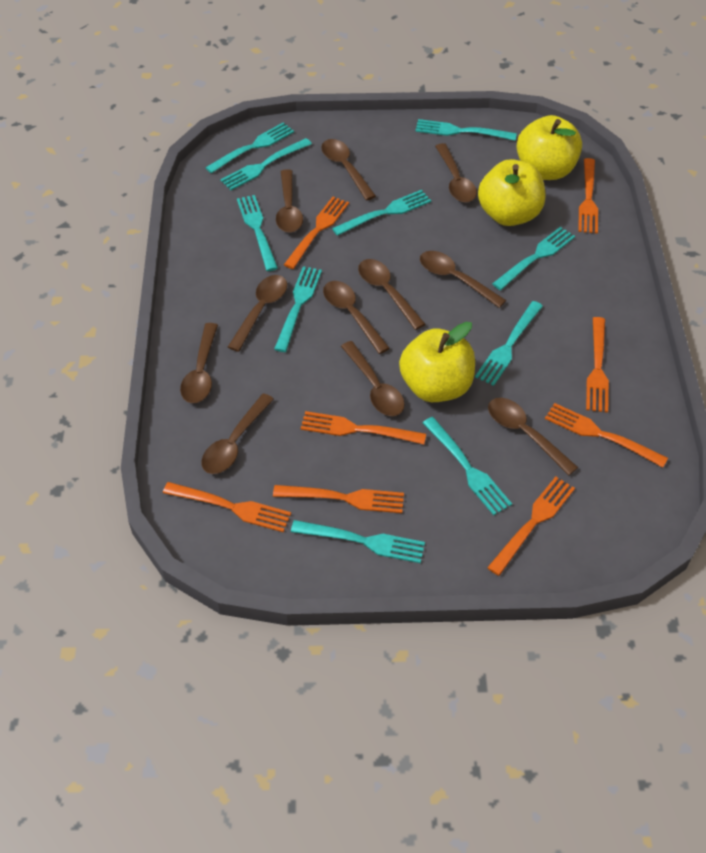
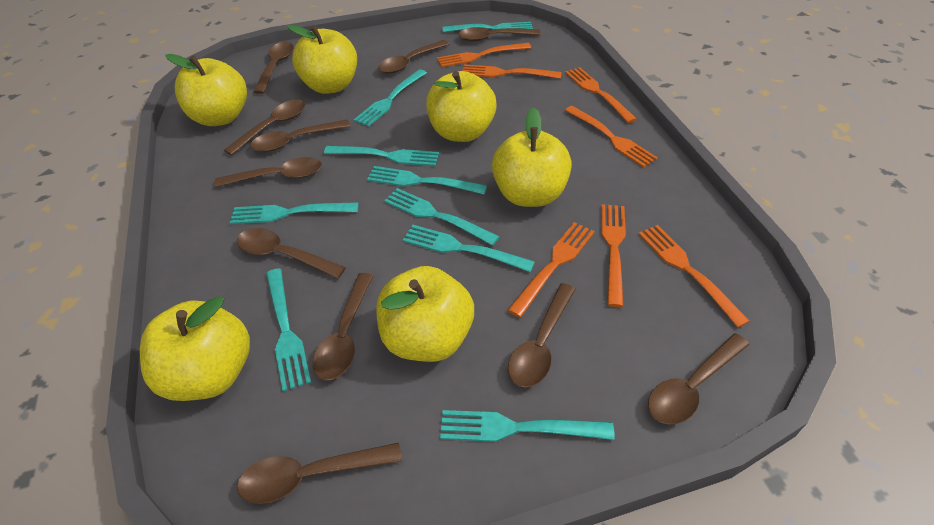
orange fork: 8 -> 7
turquoise fork: 10 -> 9
yellow apple: 3 -> 6

